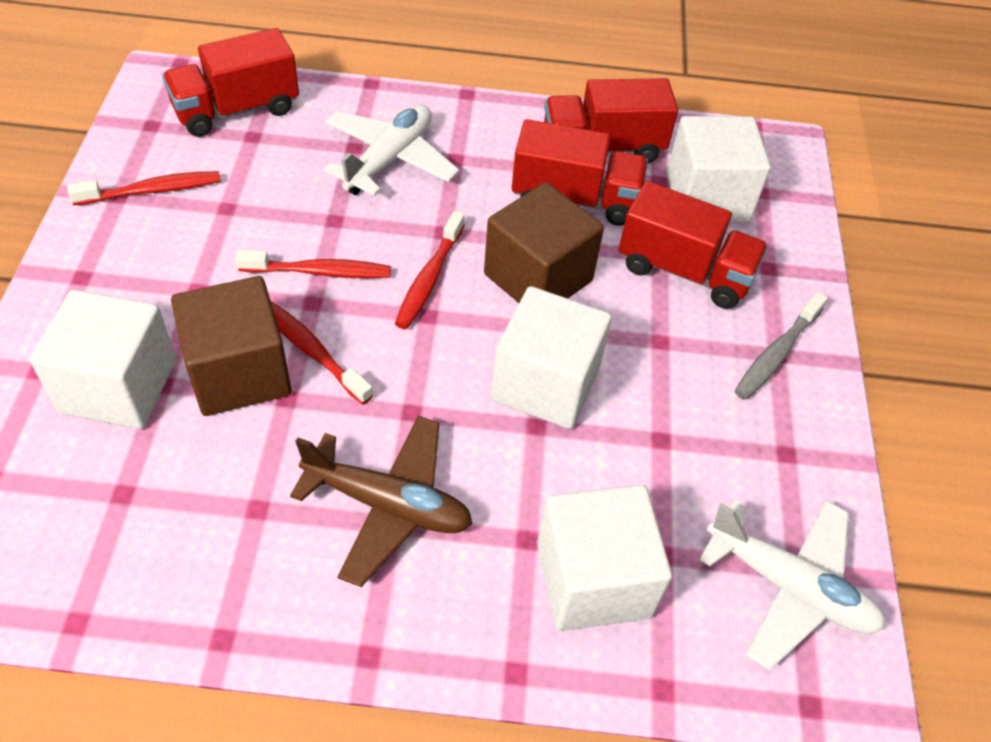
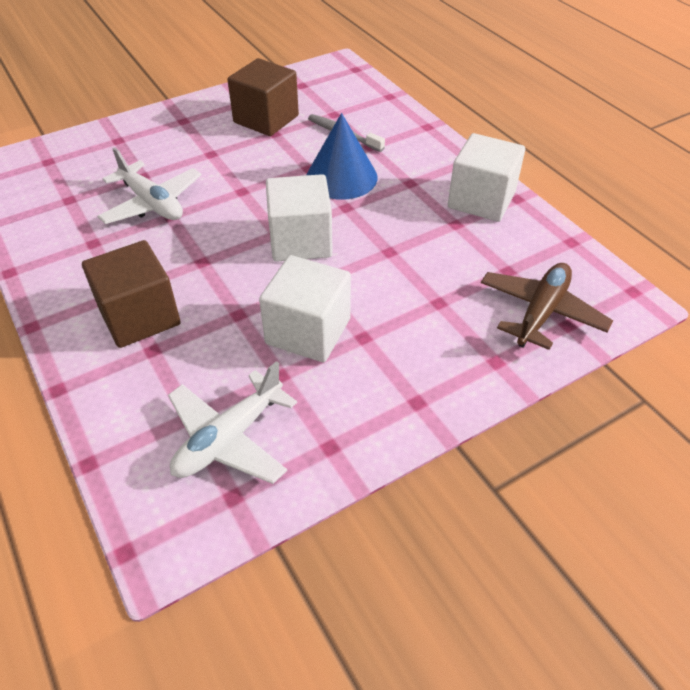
blue cone: 0 -> 1
red toothbrush: 4 -> 0
red truck: 4 -> 0
white cube: 4 -> 3

